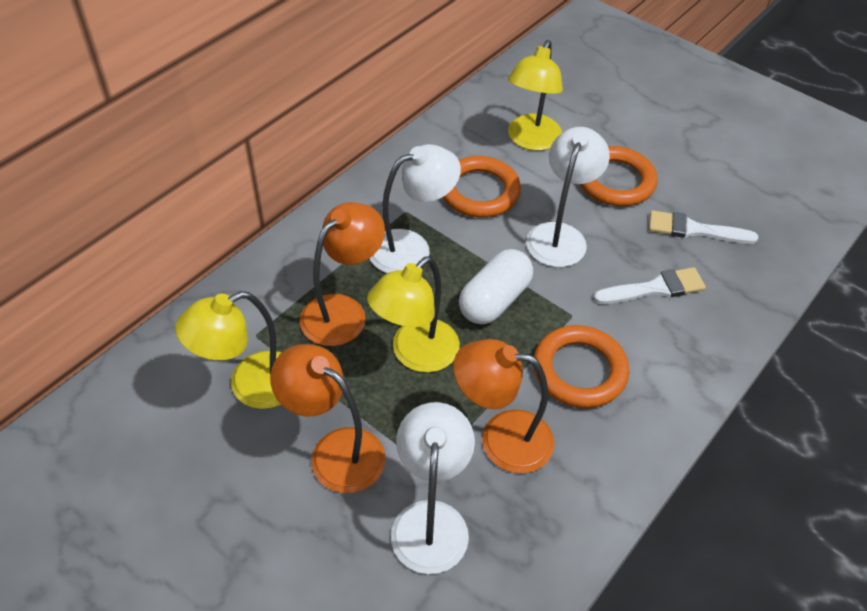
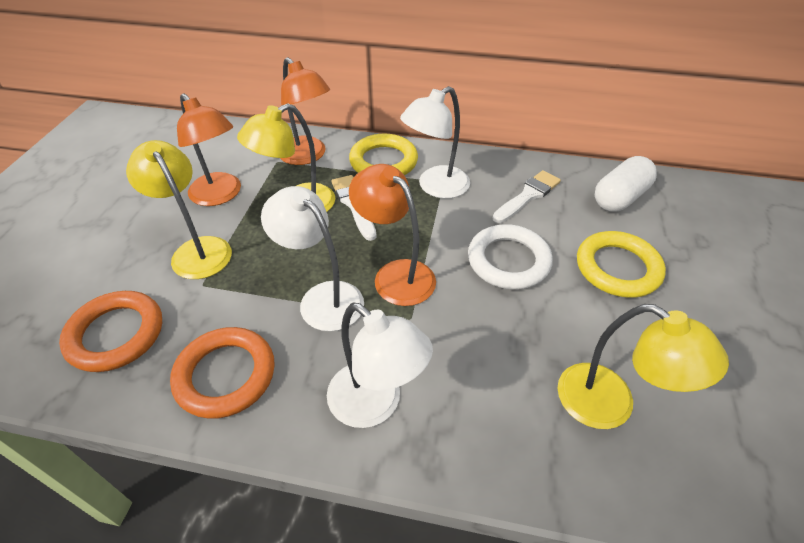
orange ring: 3 -> 2
white ring: 0 -> 1
yellow ring: 0 -> 2

